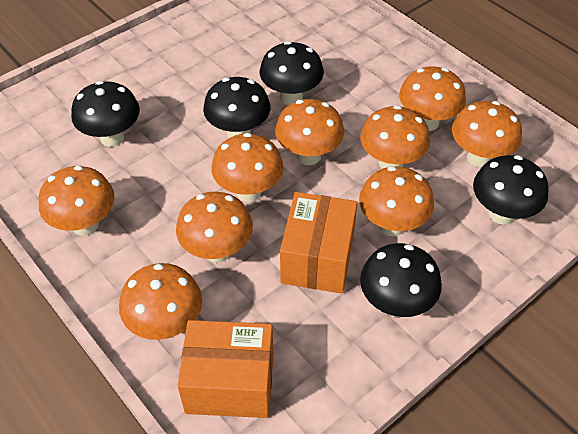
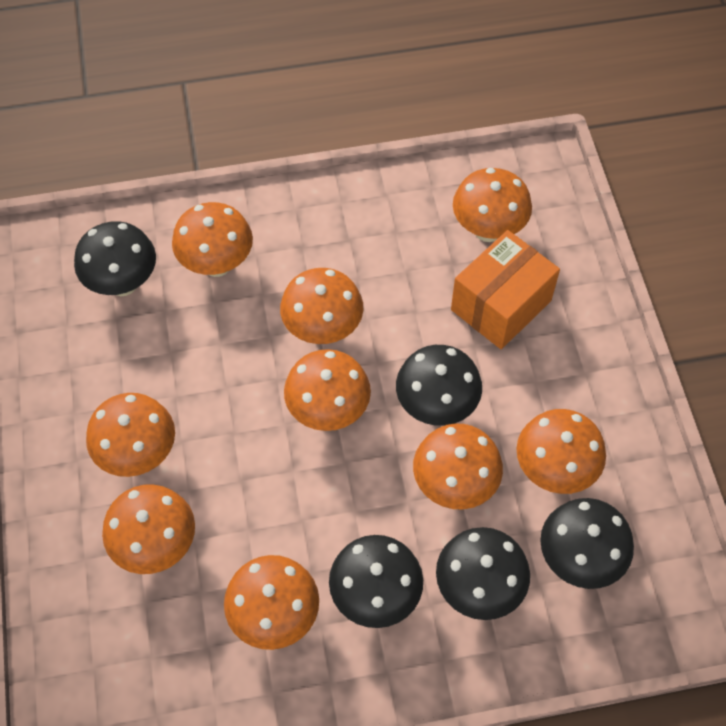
orange box: 2 -> 1

